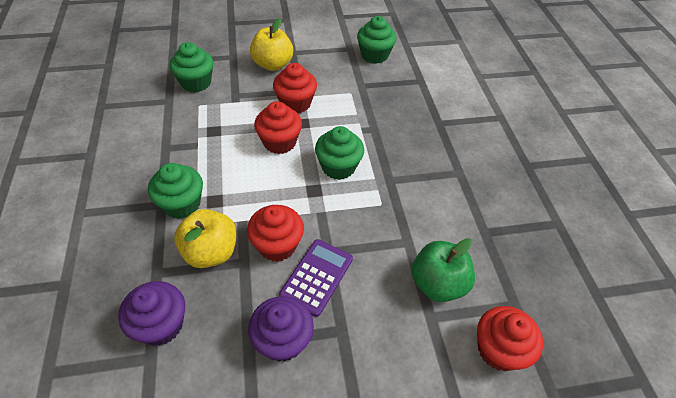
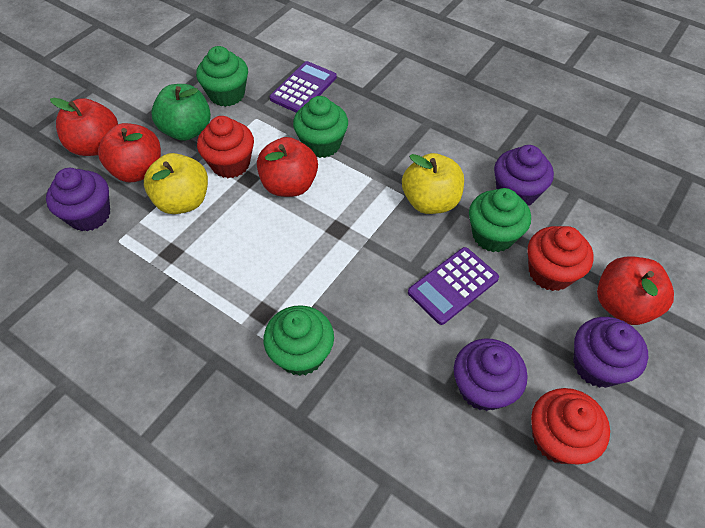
purple calculator: 1 -> 2
purple cupcake: 2 -> 4
red apple: 0 -> 4
red cupcake: 4 -> 3

